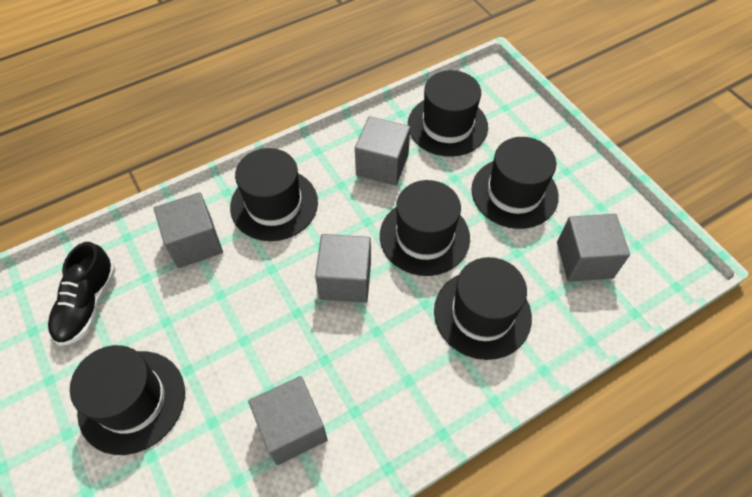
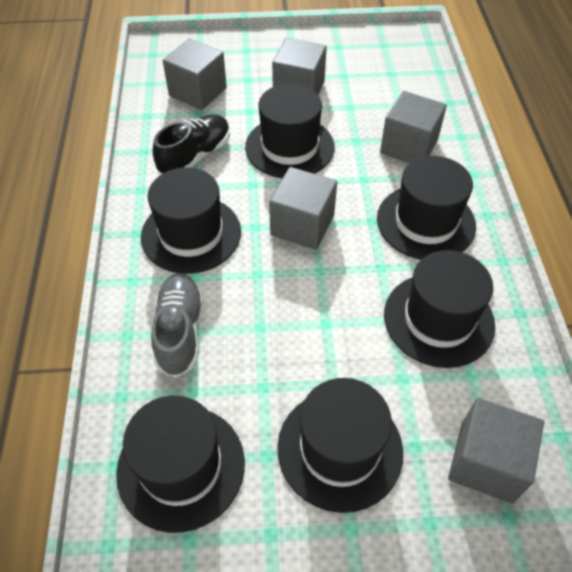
grey shoe: 0 -> 1

